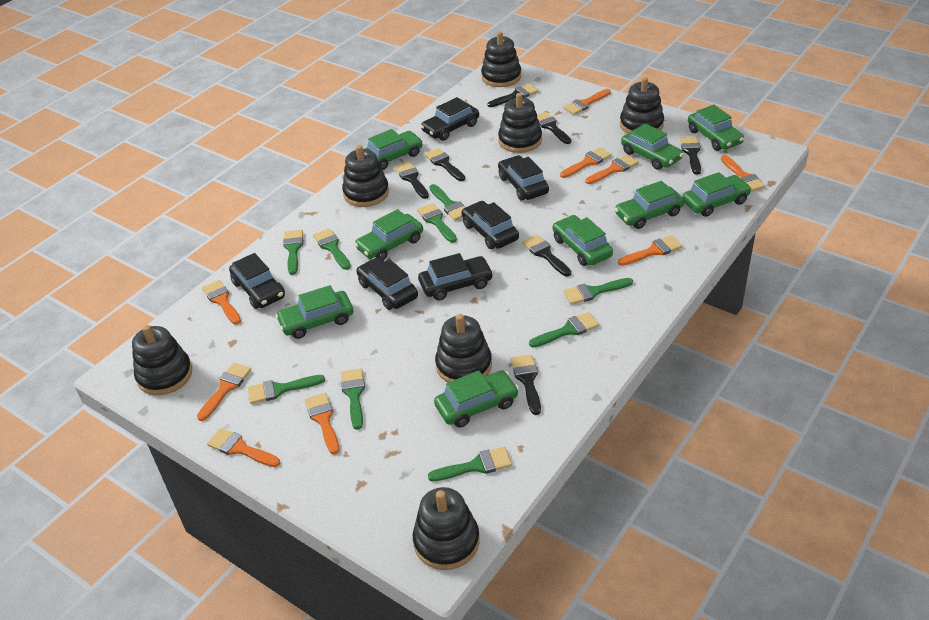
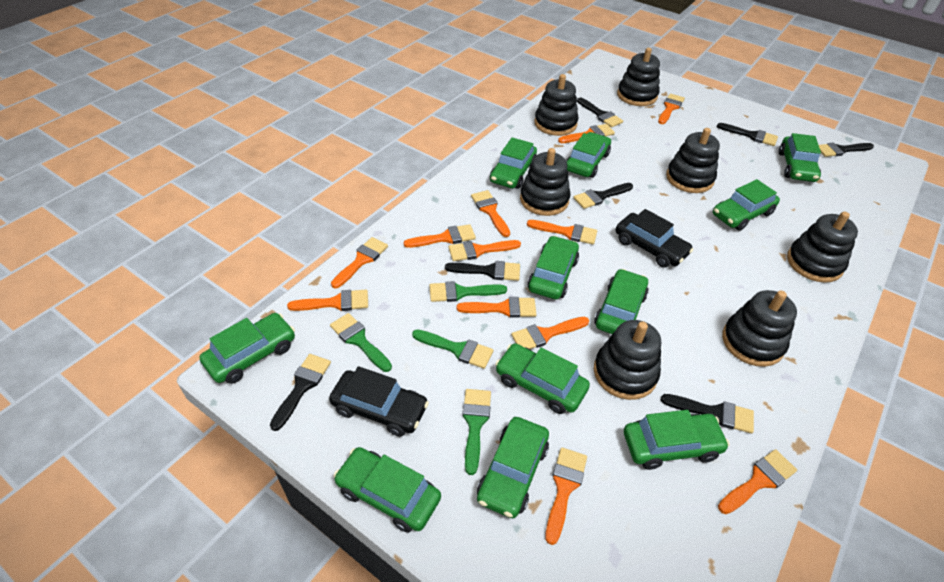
black car: 6 -> 2
green brush: 9 -> 4
green car: 9 -> 11
orange brush: 9 -> 12

